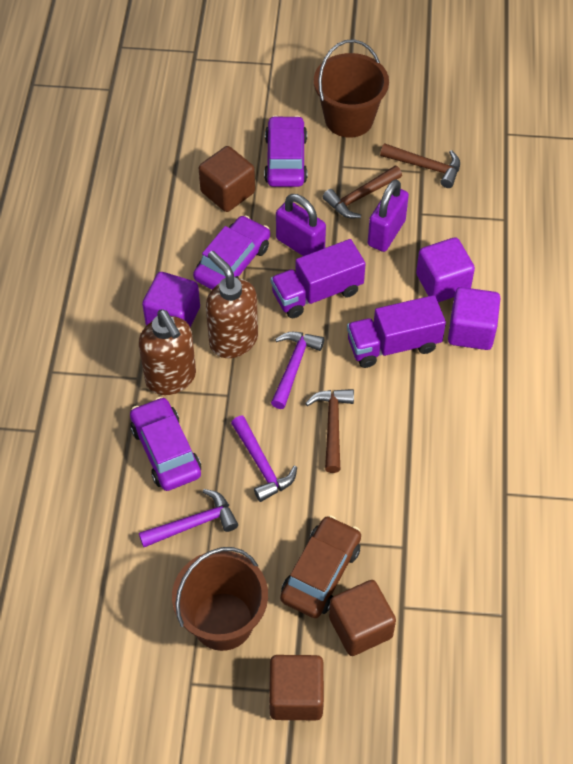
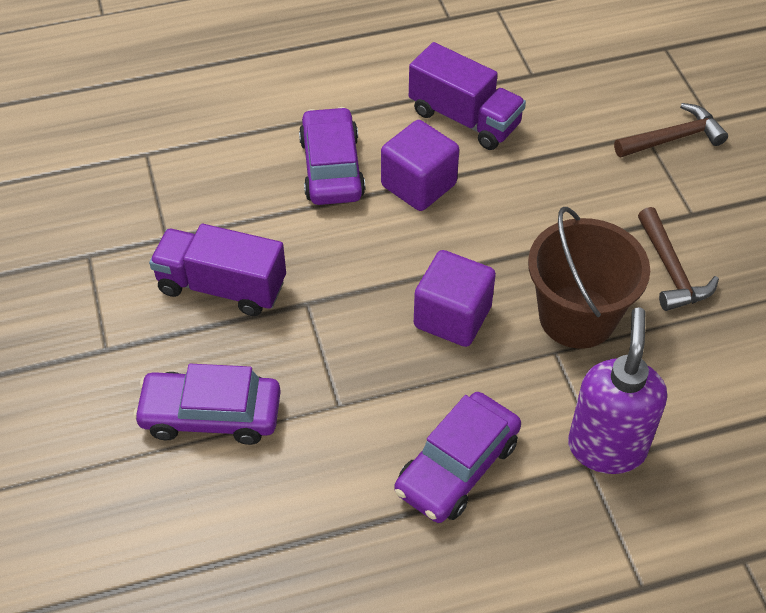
brown bucket: 2 -> 1
brown car: 1 -> 0
brown cube: 3 -> 0
brown hammer: 3 -> 2
brown soap dispenser: 2 -> 0
purple cube: 3 -> 2
purple hammer: 3 -> 0
purple padlock: 2 -> 0
purple soap dispenser: 0 -> 1

